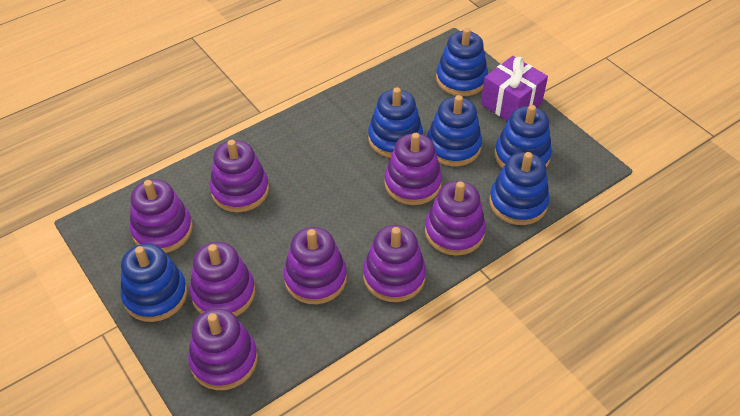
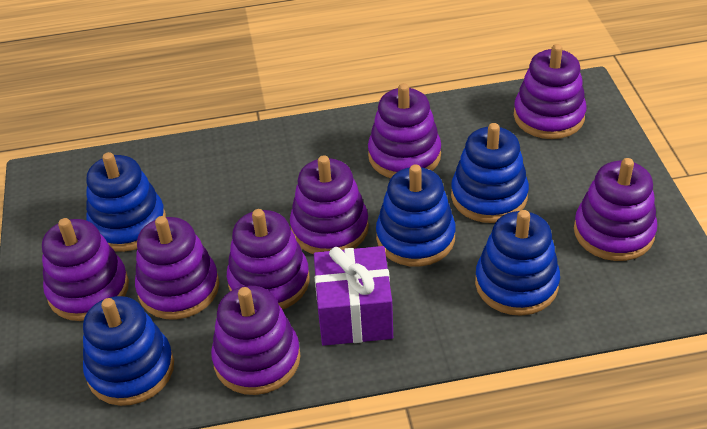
blue stacking toy: 6 -> 5

